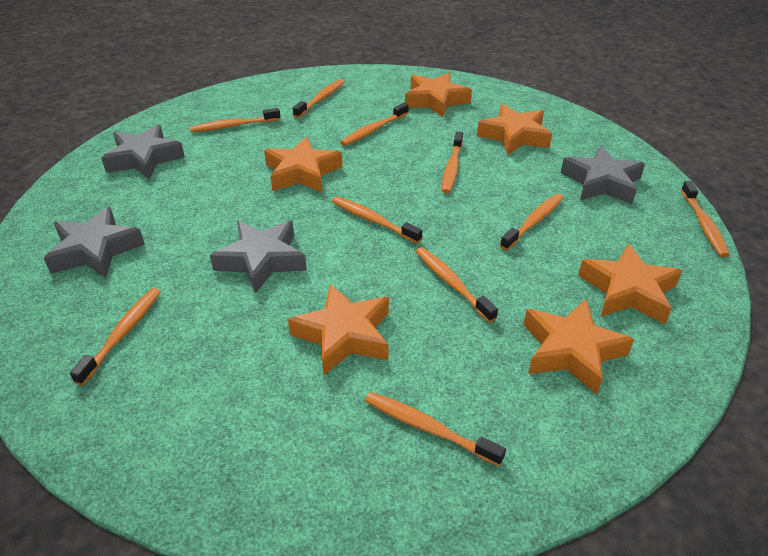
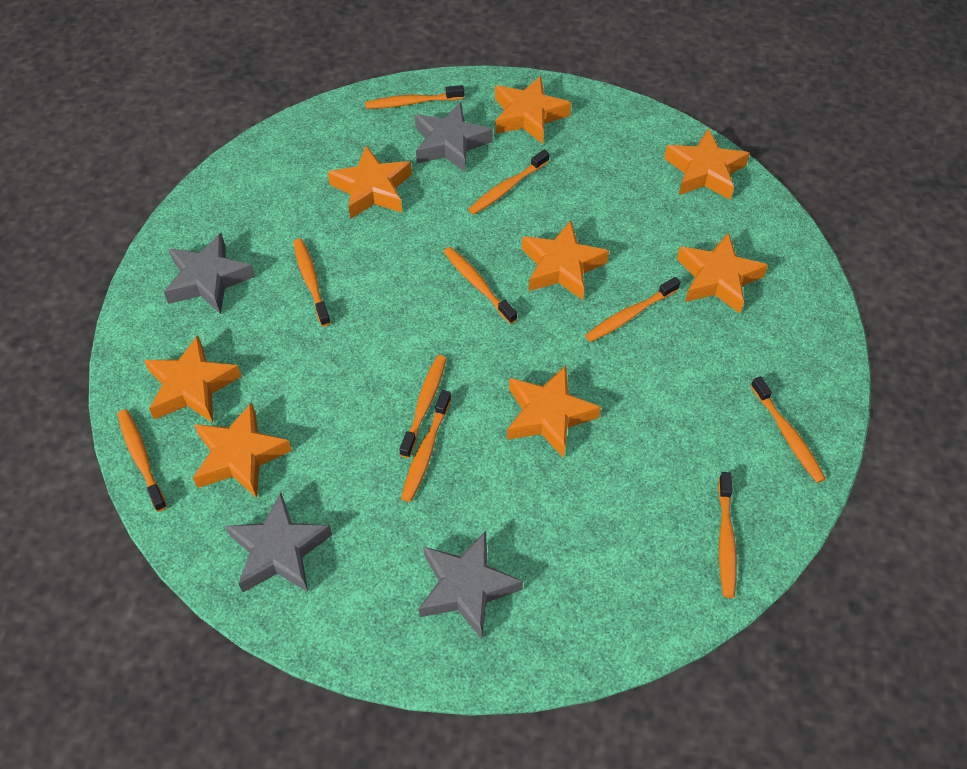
orange star: 6 -> 8

